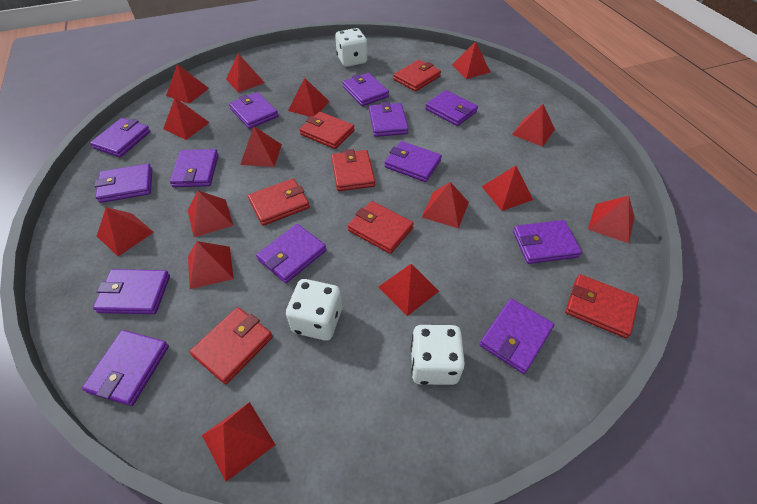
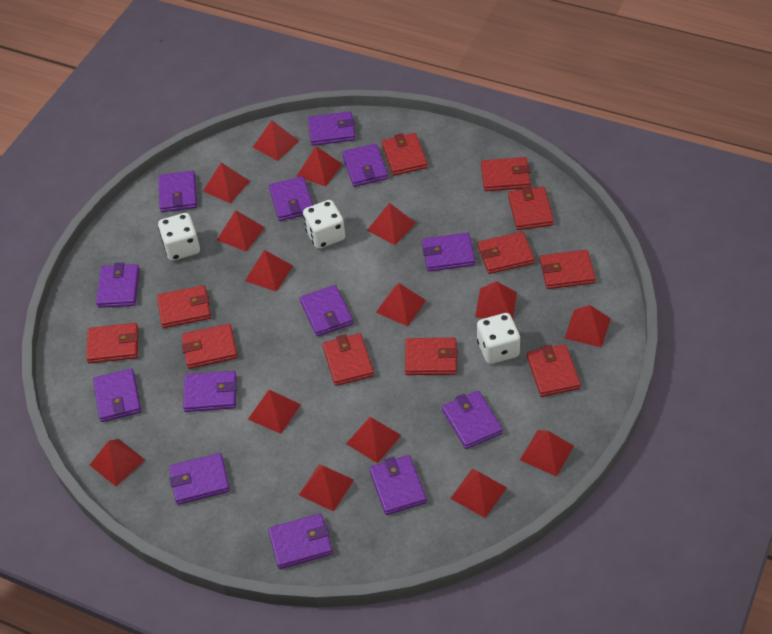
red wallet: 7 -> 11

